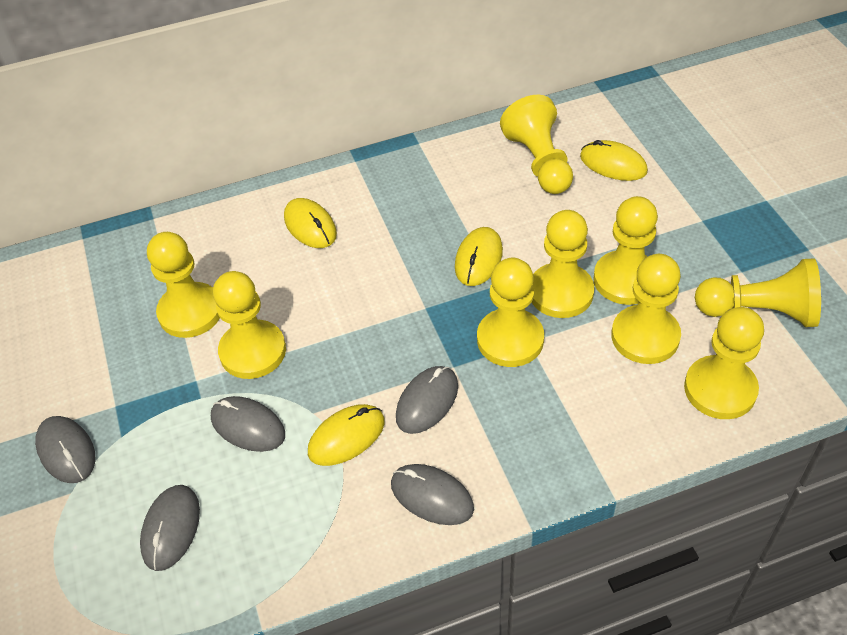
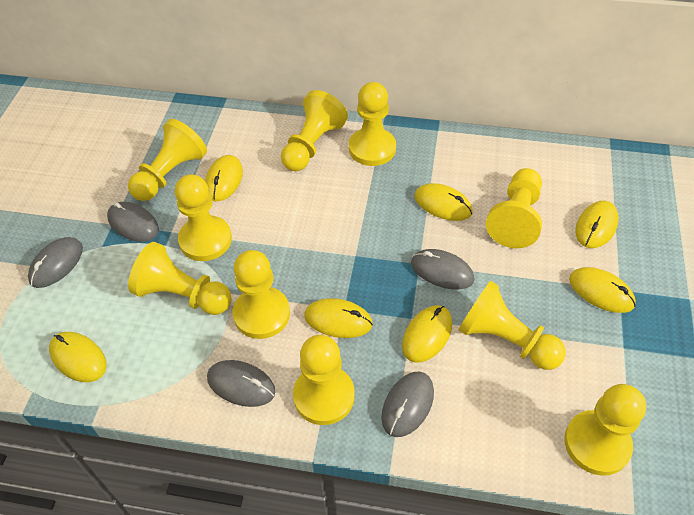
yellow mouse: 4 -> 7
yellow pawn: 9 -> 10

